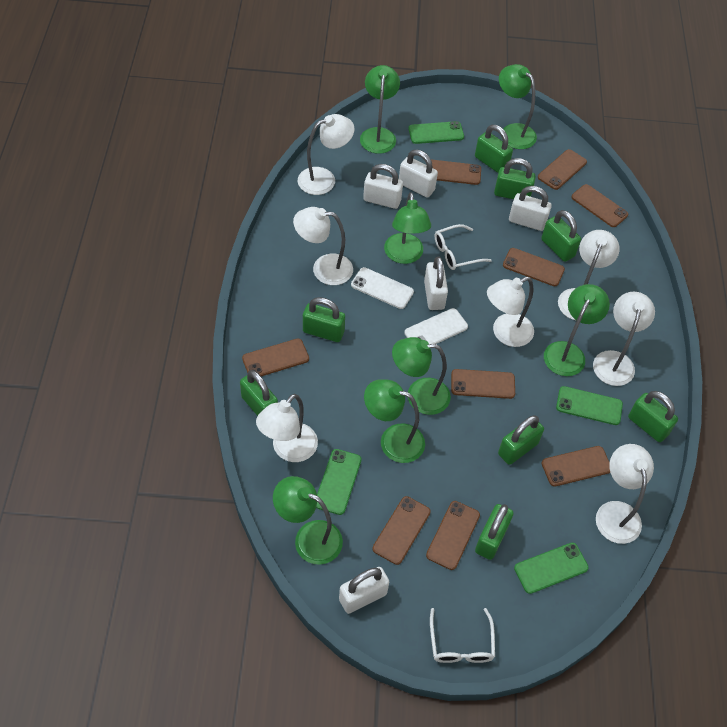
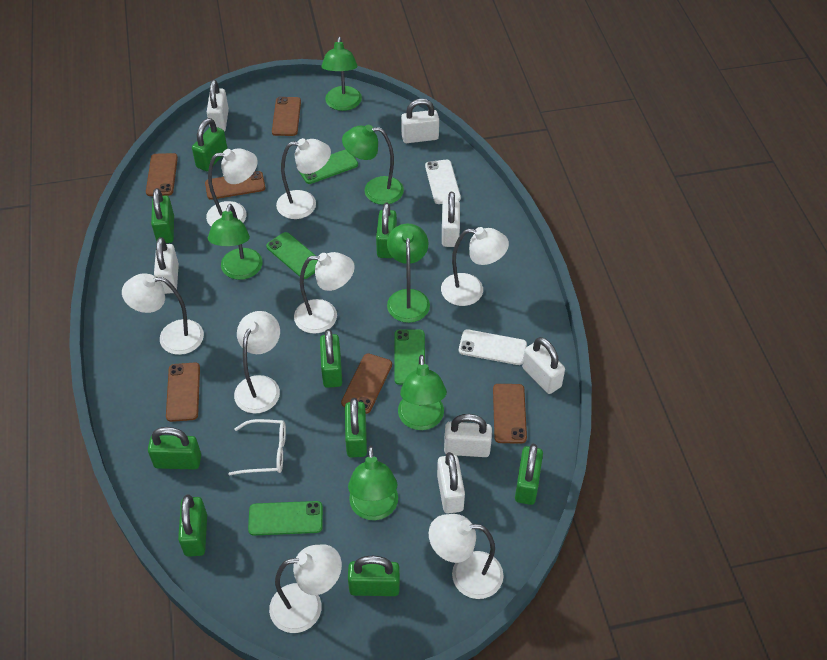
brown phone: 9 -> 6
green lamp: 7 -> 6
green padlock: 8 -> 9
white glasses: 2 -> 1
white lamp: 7 -> 8
white padlock: 5 -> 7

